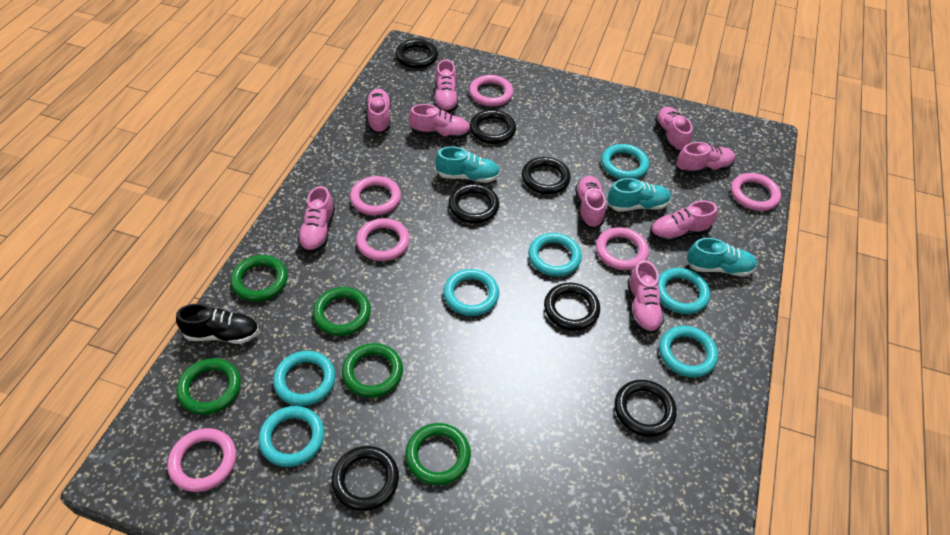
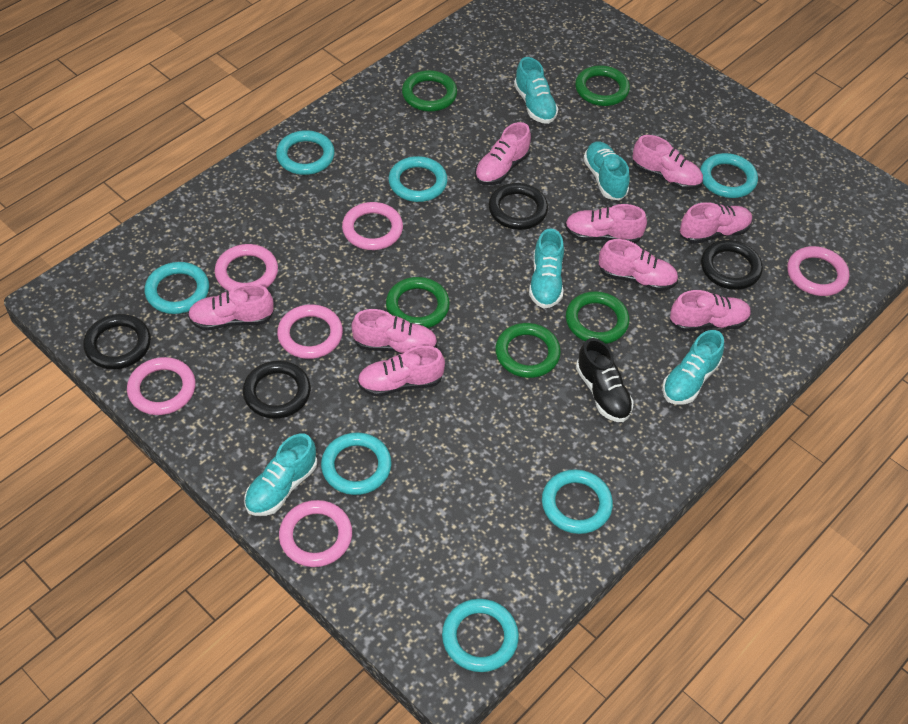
black ring: 7 -> 4
turquoise shoe: 3 -> 5

